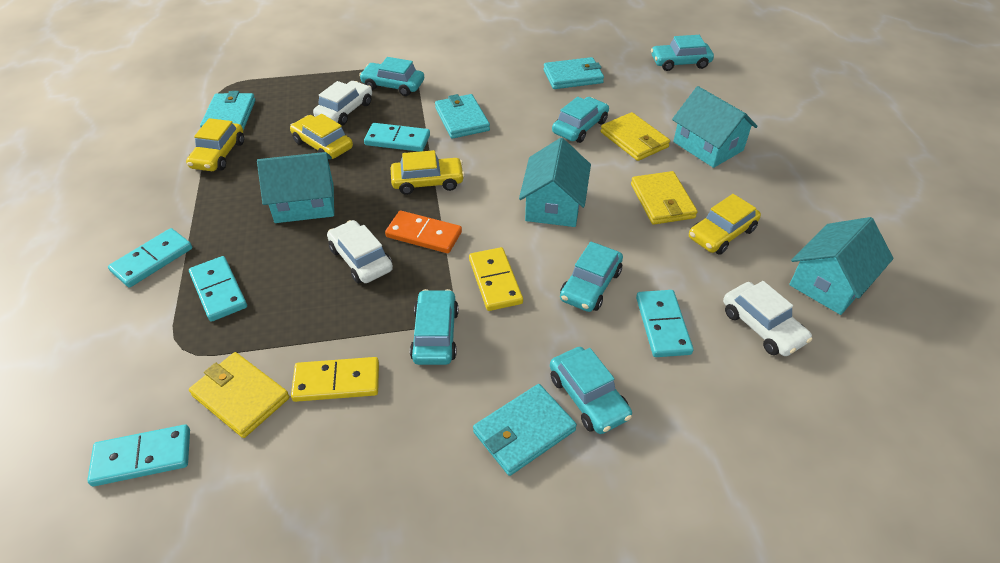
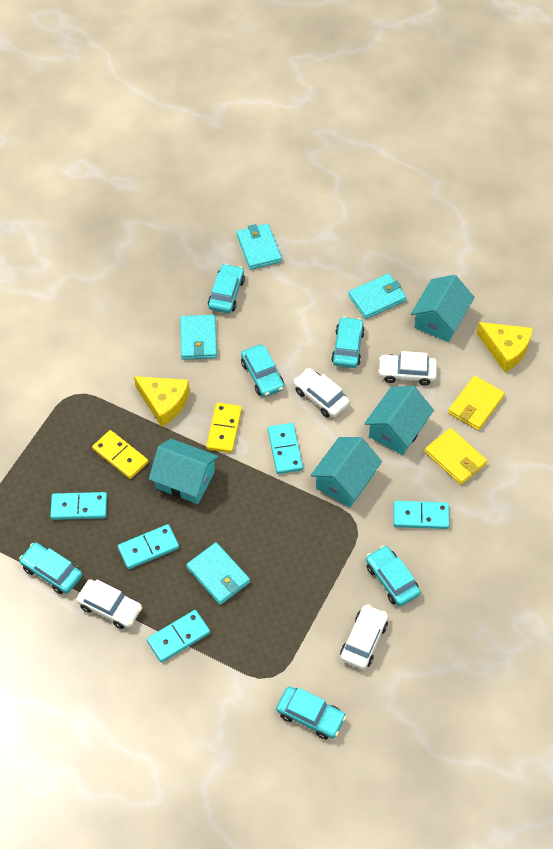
orange domino: 1 -> 0
white car: 3 -> 4
yellow car: 4 -> 0
yellow cheese: 0 -> 2
yellow wallet: 3 -> 2

